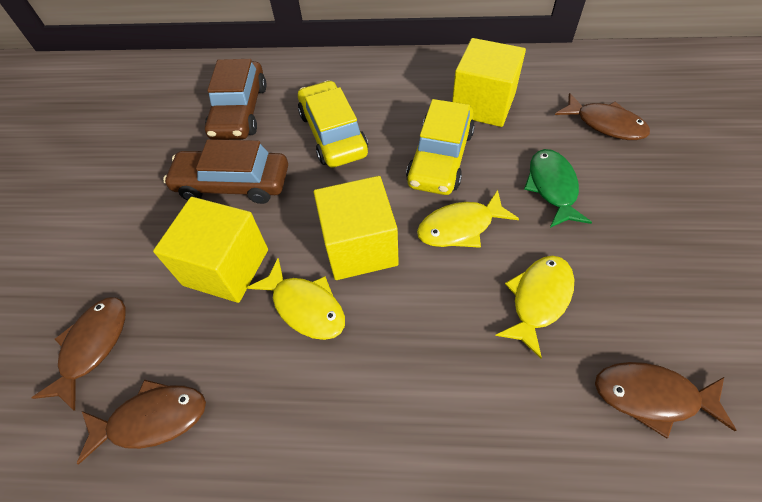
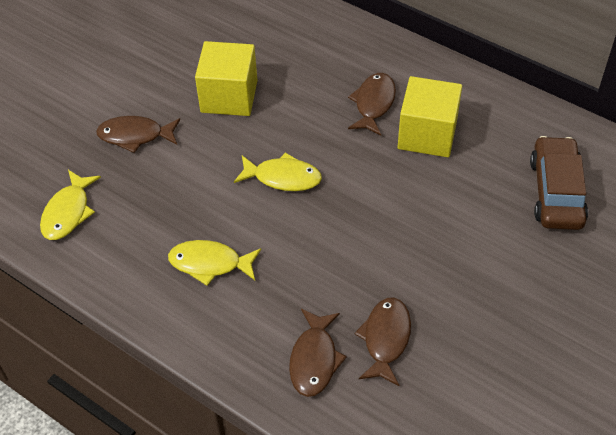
brown car: 2 -> 1
green fish: 1 -> 0
yellow car: 2 -> 0
yellow cube: 3 -> 2

